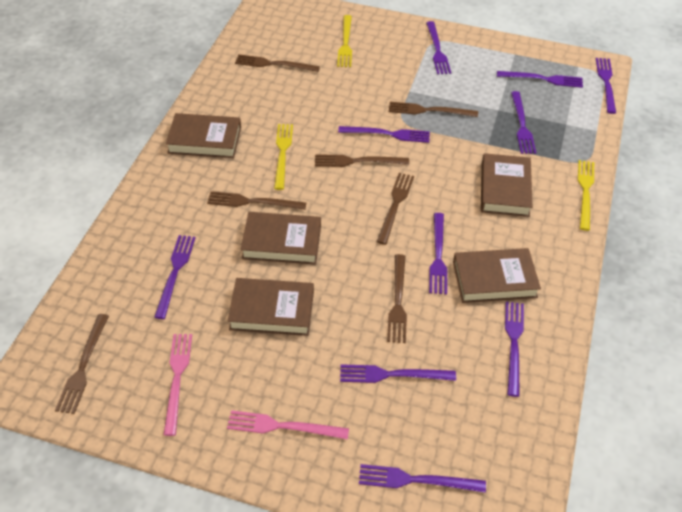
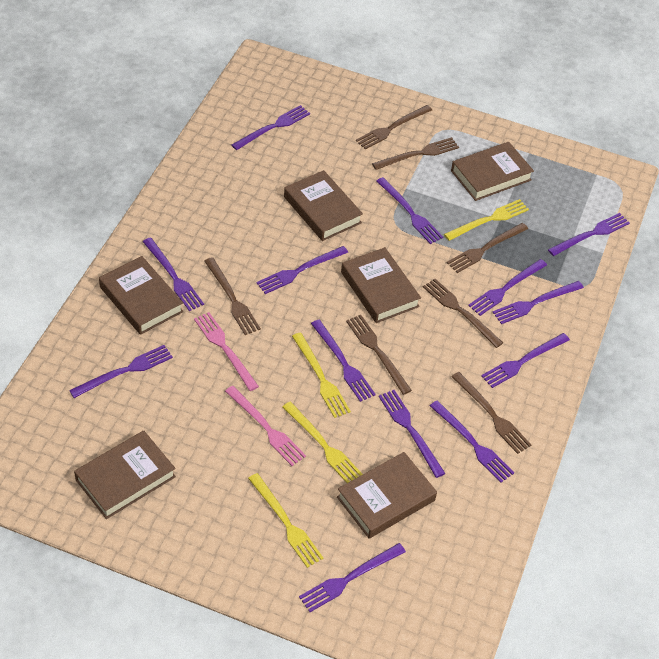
brown book: 5 -> 6
purple fork: 10 -> 13
yellow fork: 3 -> 4

